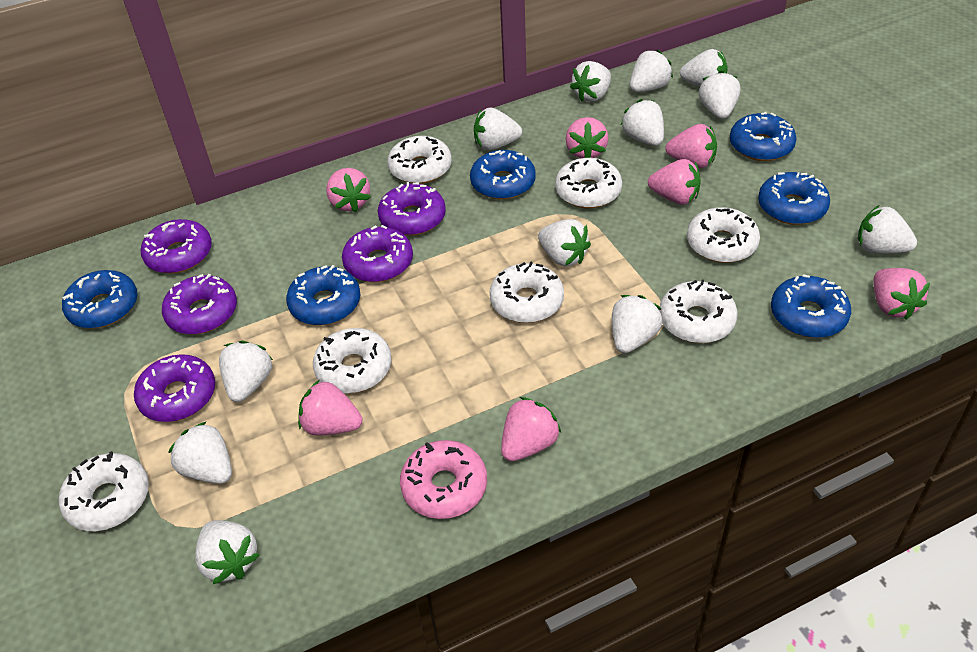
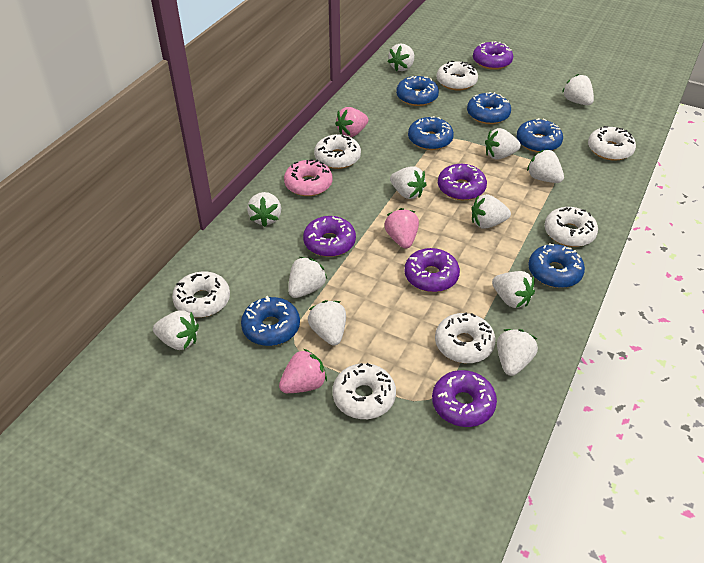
pink strawberry: 7 -> 3

